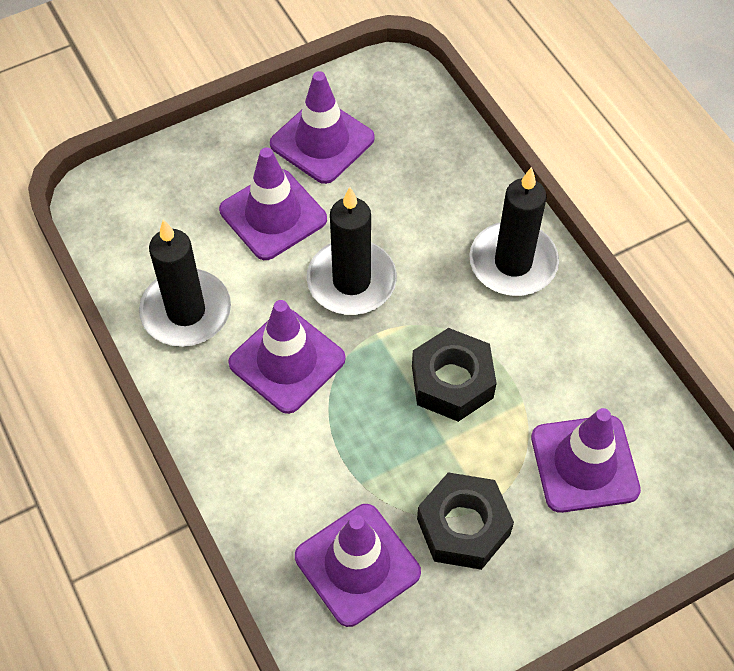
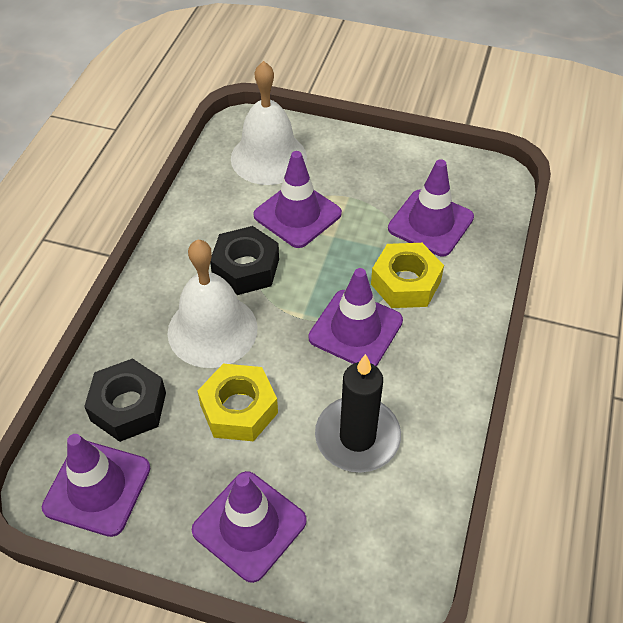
black candle: 3 -> 1
white bell: 0 -> 2
yellow nut: 0 -> 2

